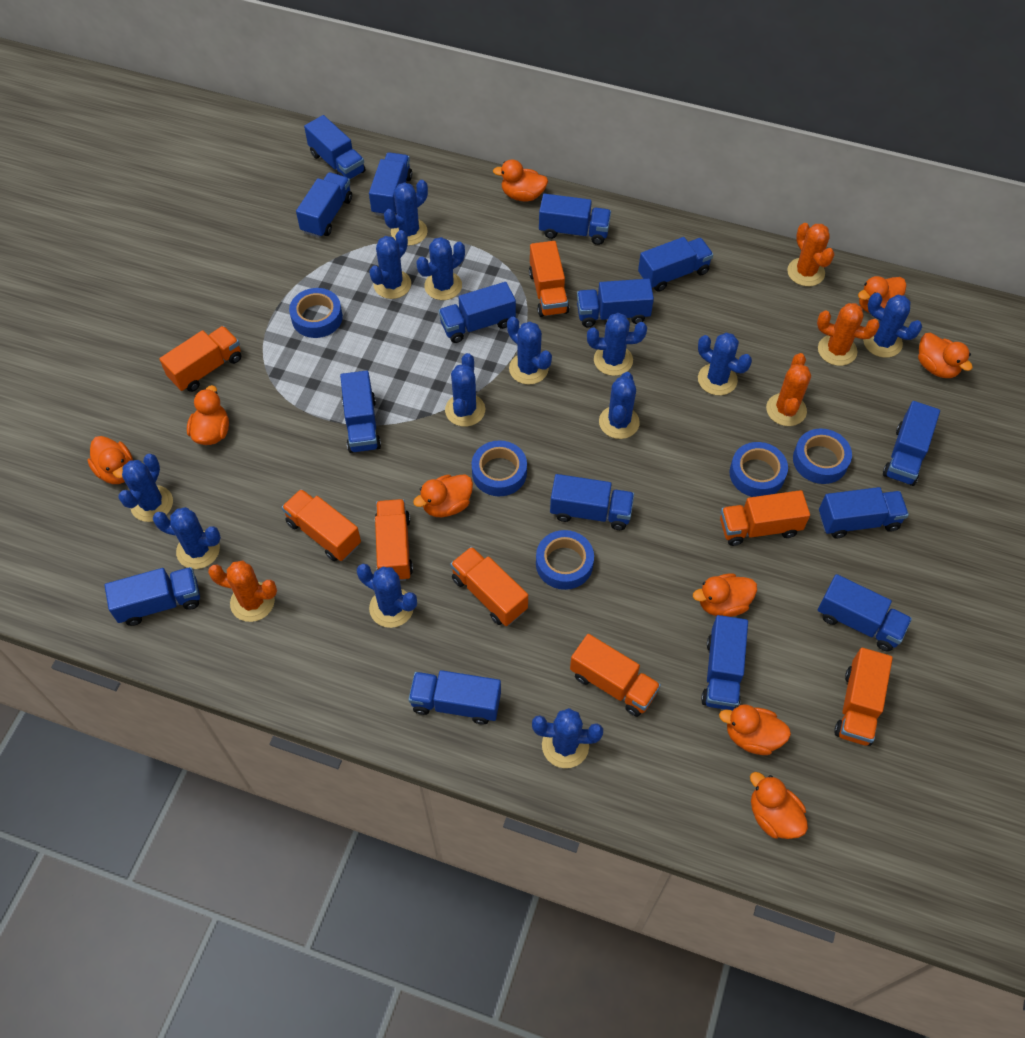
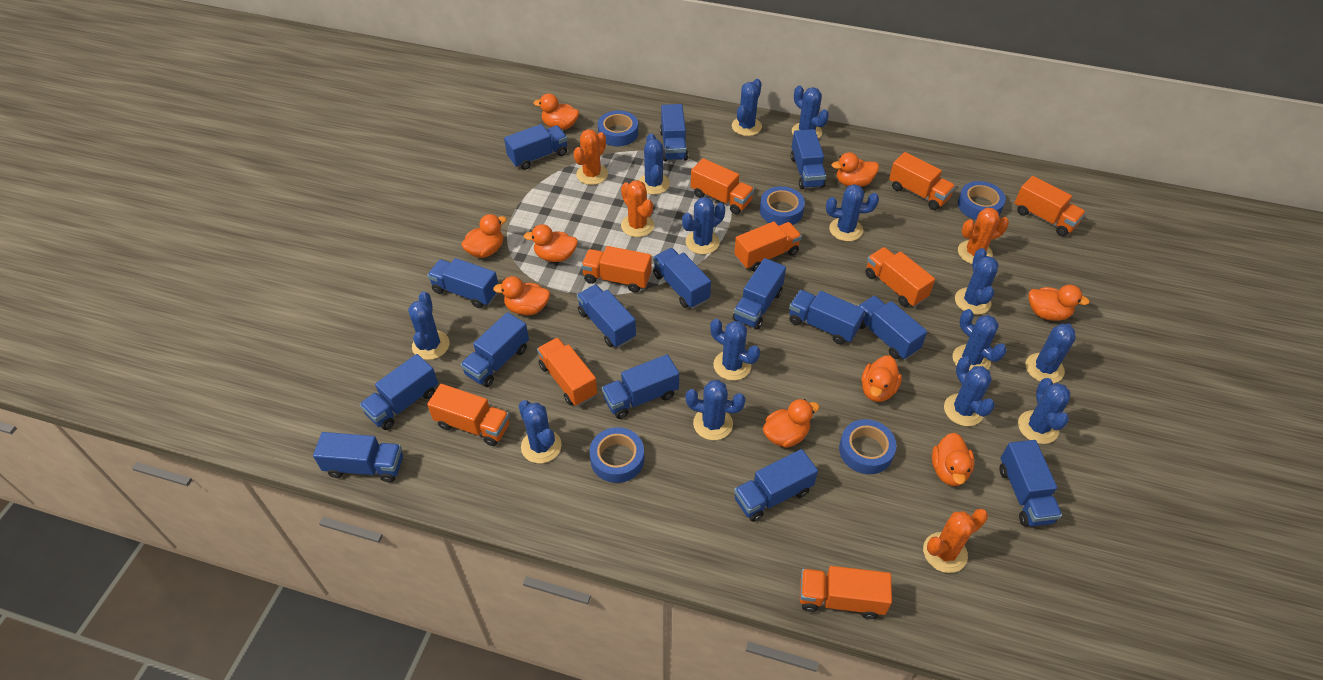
blue cactus: 13 -> 14
orange truck: 8 -> 9

